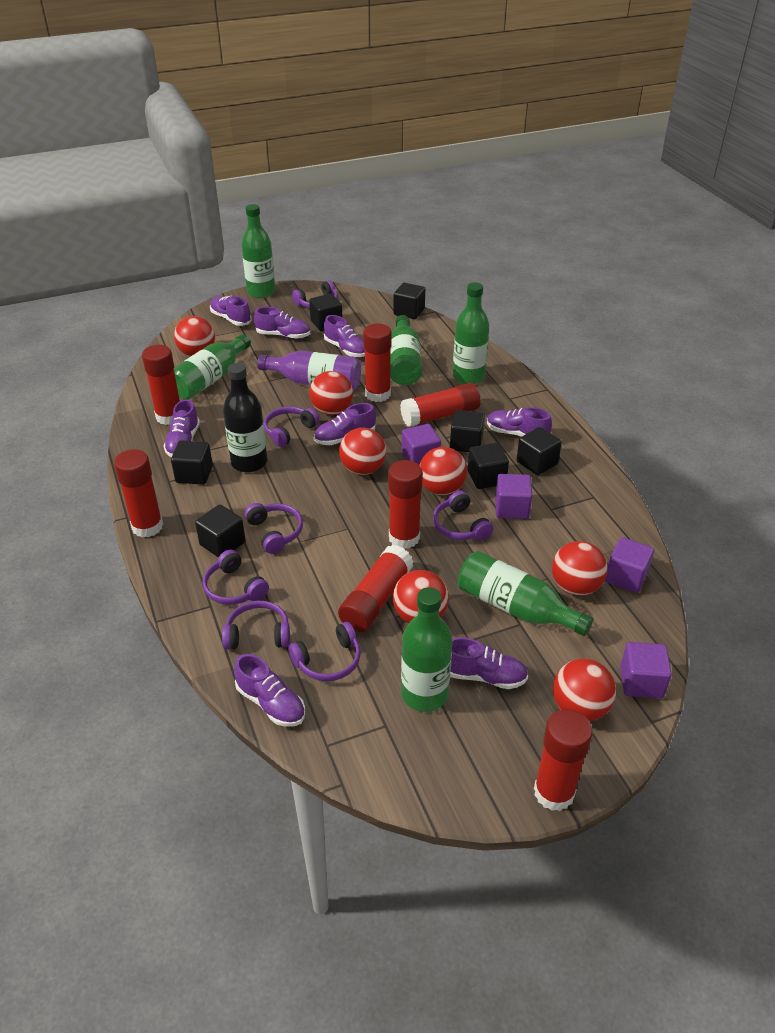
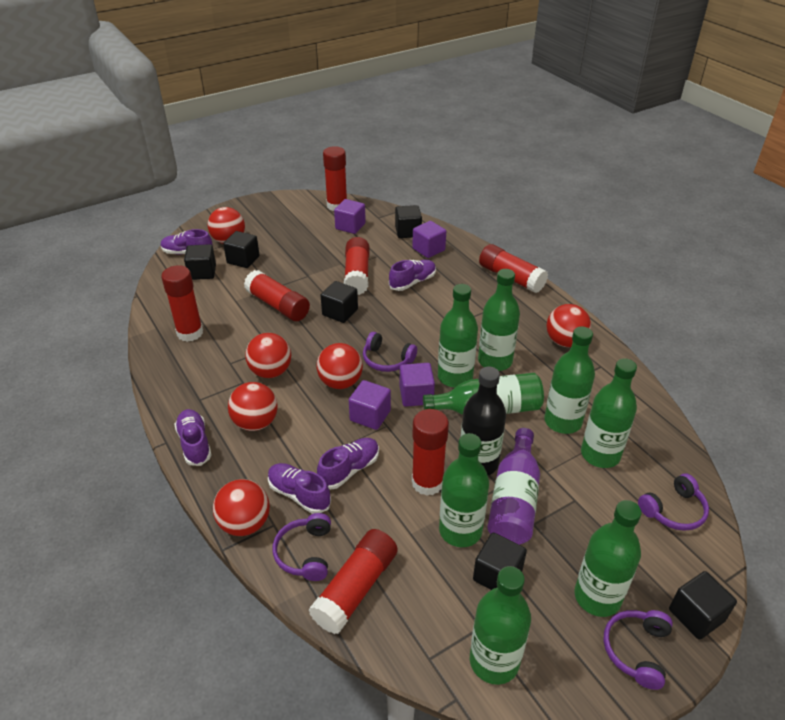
black cube: 7 -> 6
green bottle: 6 -> 8
purple headphones: 7 -> 4
purple shoe: 8 -> 5
red ball: 7 -> 6

